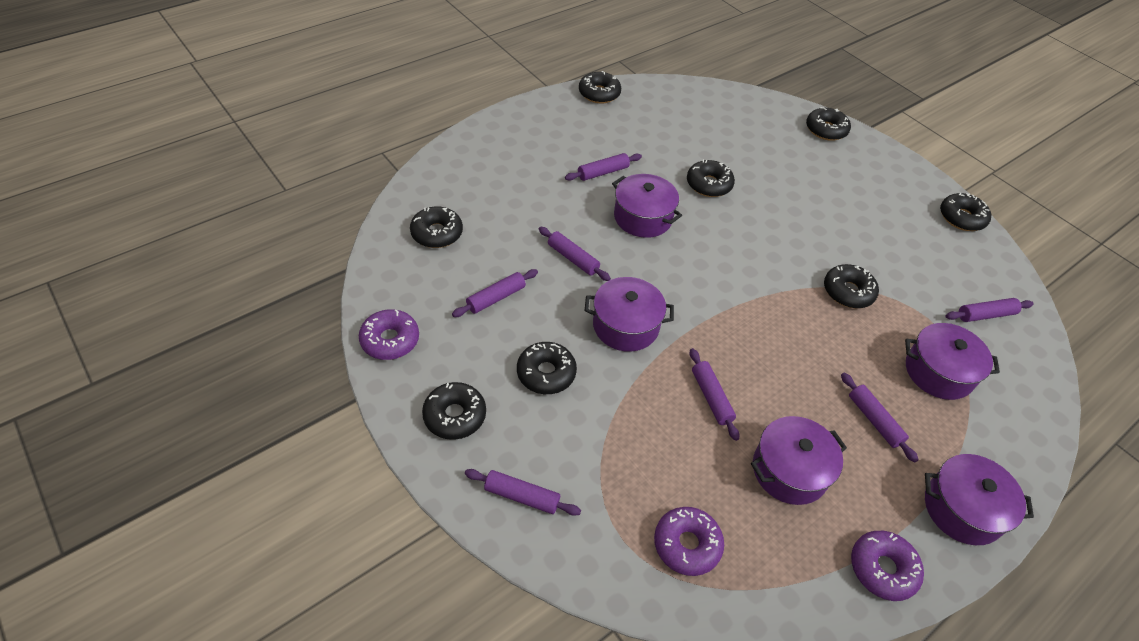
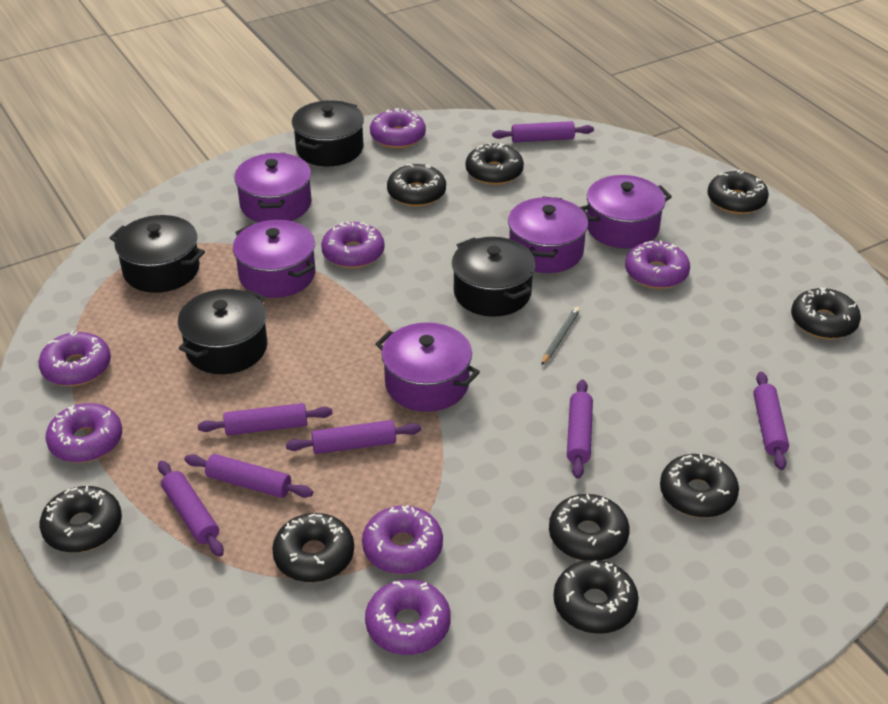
black donut: 8 -> 9
black pot: 0 -> 4
grey pencil: 0 -> 1
purple donut: 3 -> 7

